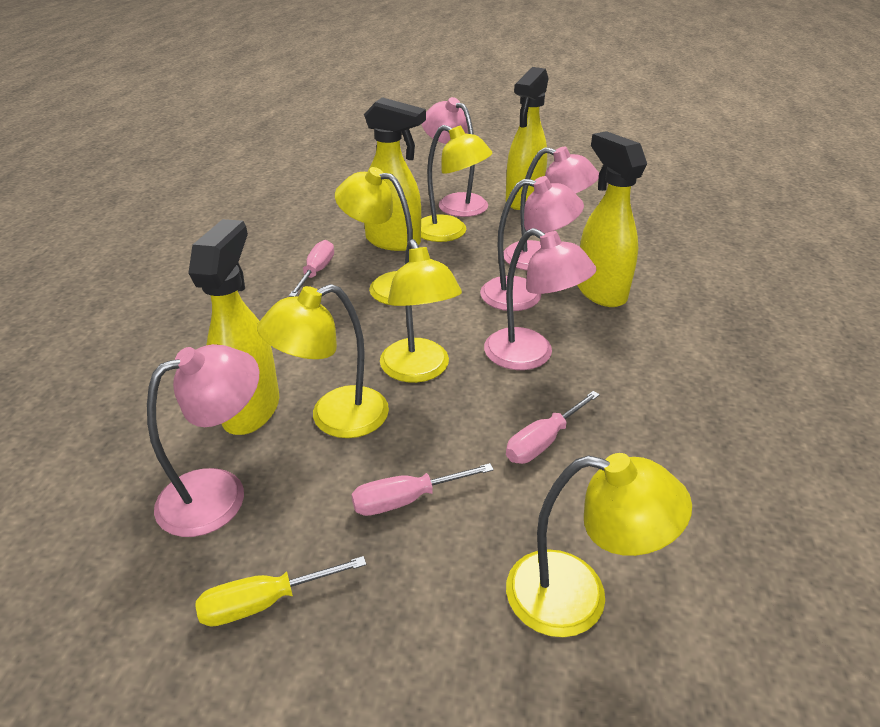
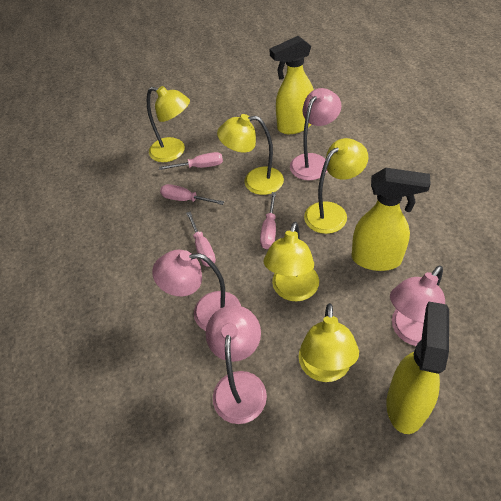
pink lamp: 5 -> 4
pink screwdriver: 3 -> 4
yellow screwdriver: 1 -> 0
yellow spray bottle: 4 -> 3

